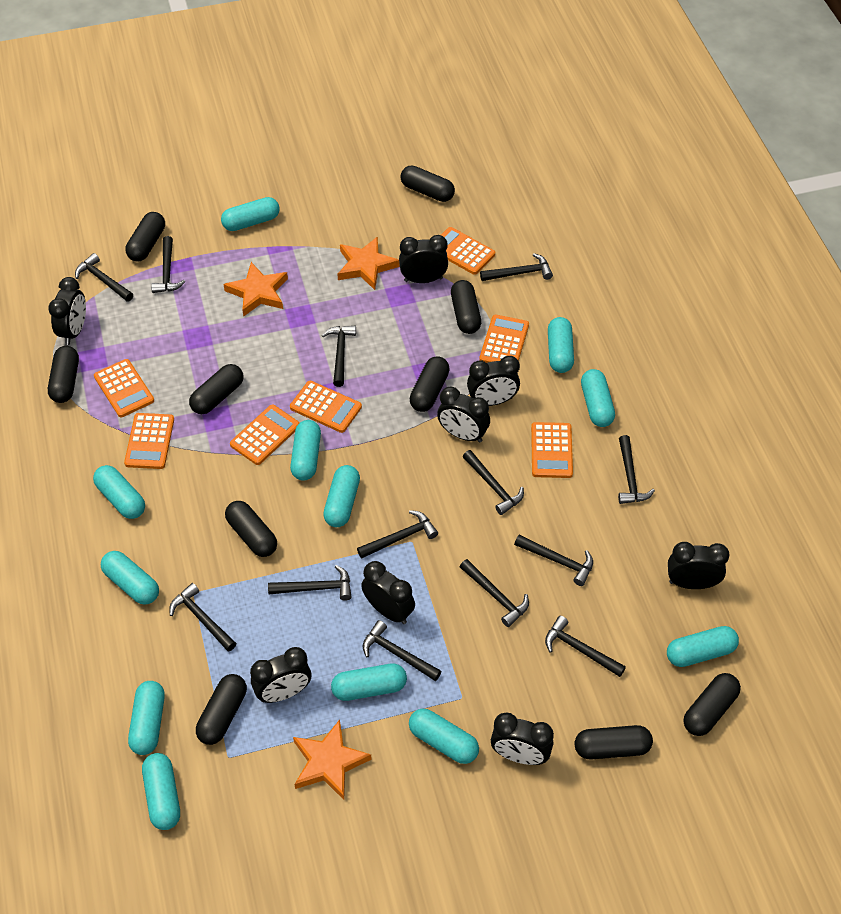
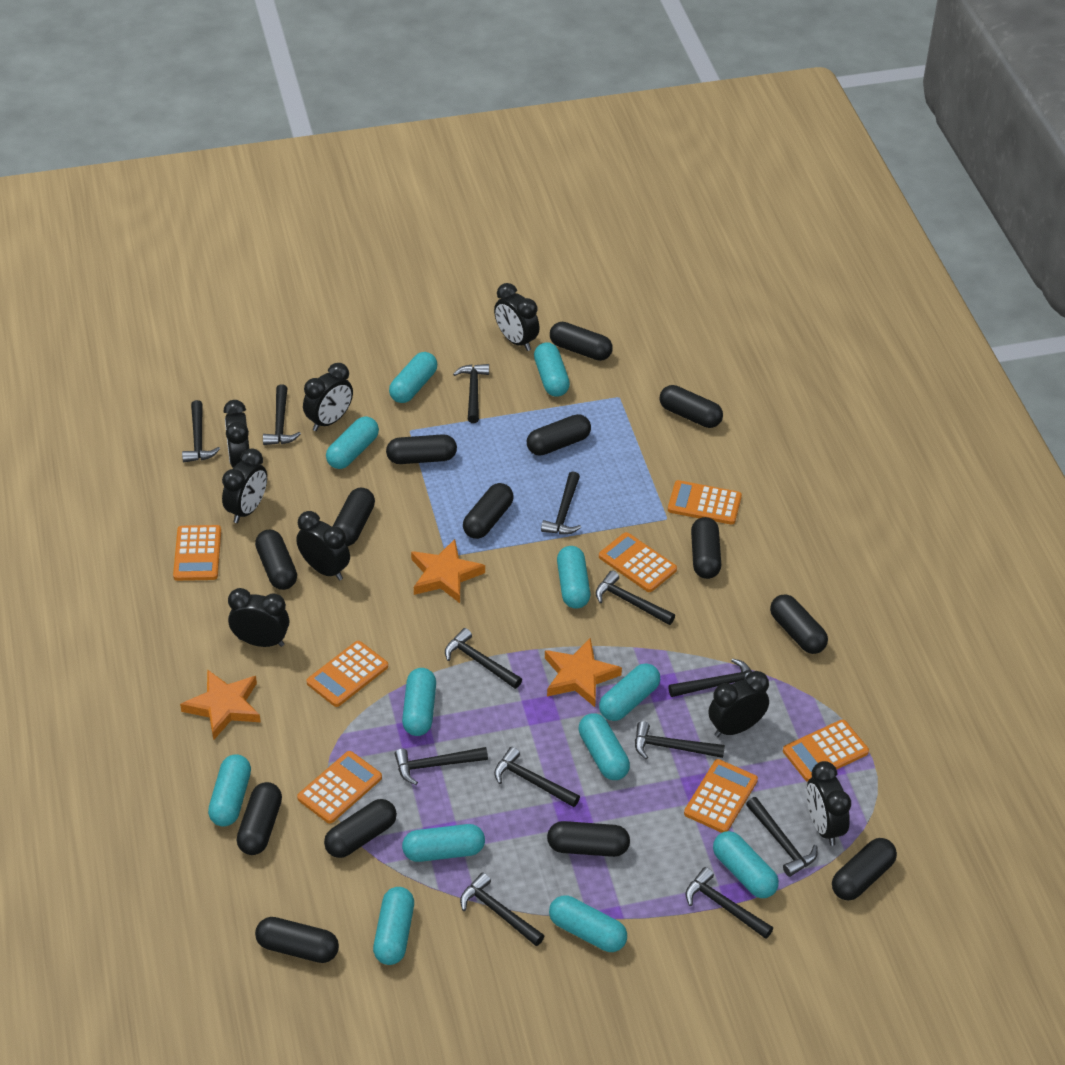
black capsule: 10 -> 14

